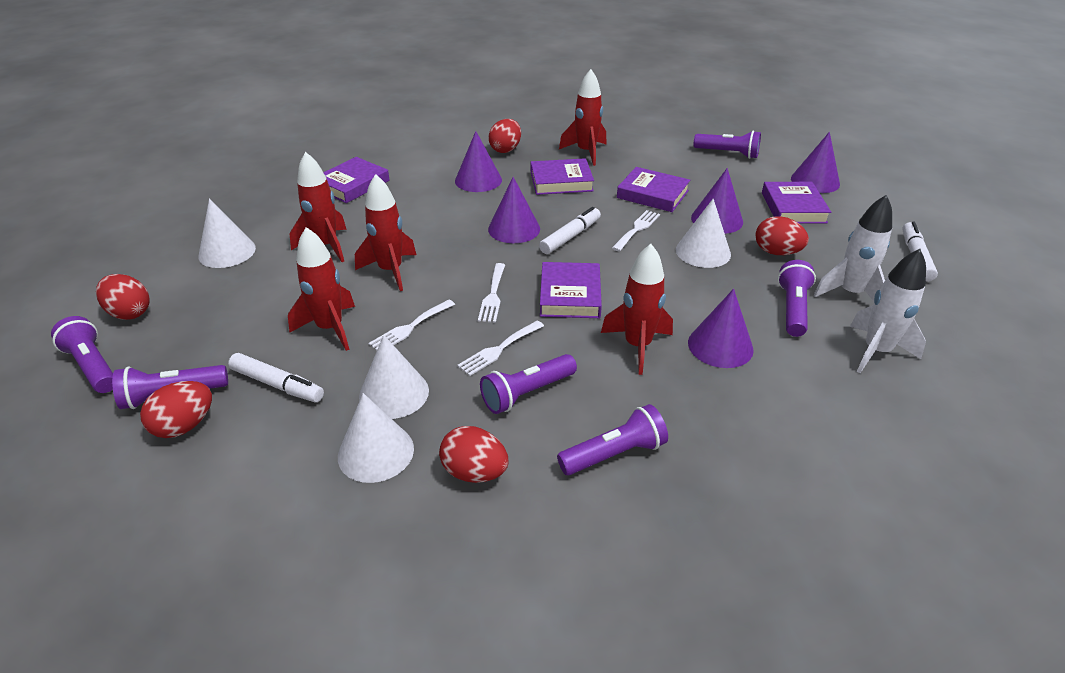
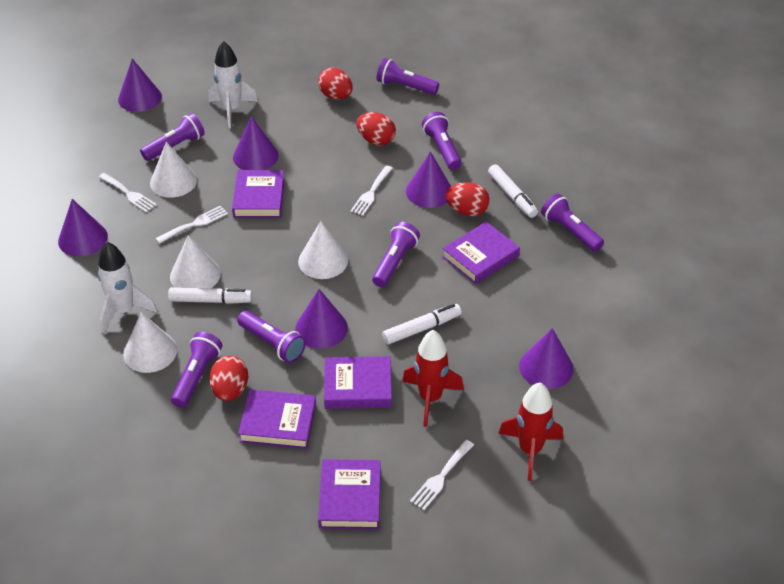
purple cone: 5 -> 6
purple flashlight: 6 -> 7
red egg: 5 -> 4
red rocket: 5 -> 2

